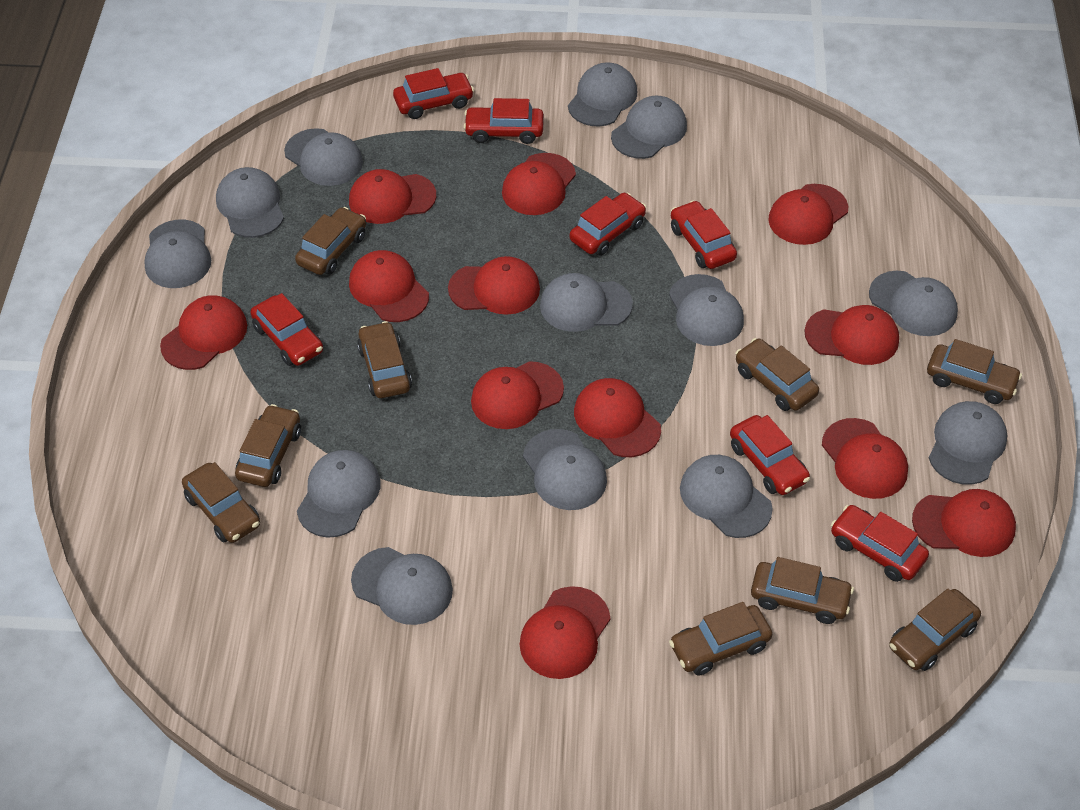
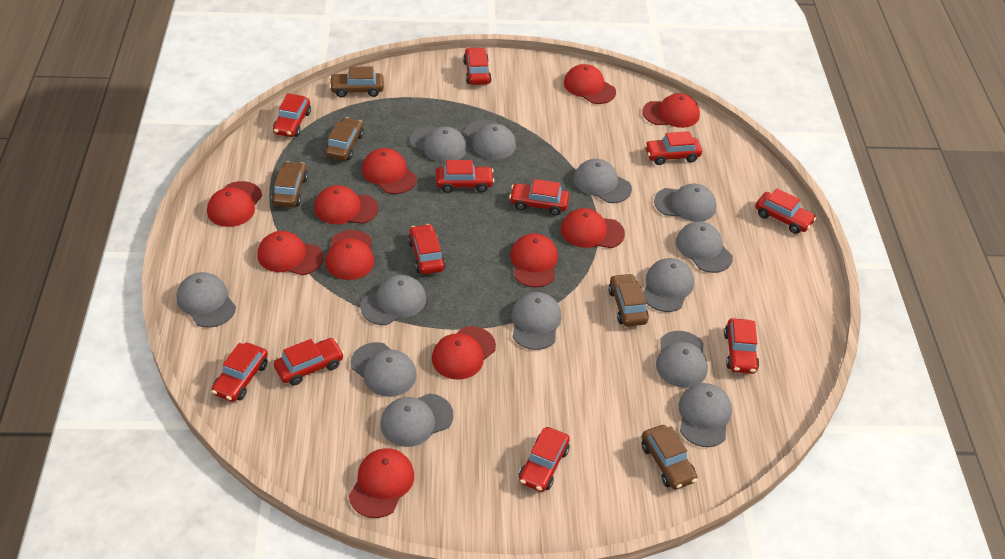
brown car: 9 -> 5
red cap: 12 -> 11
red car: 7 -> 11

